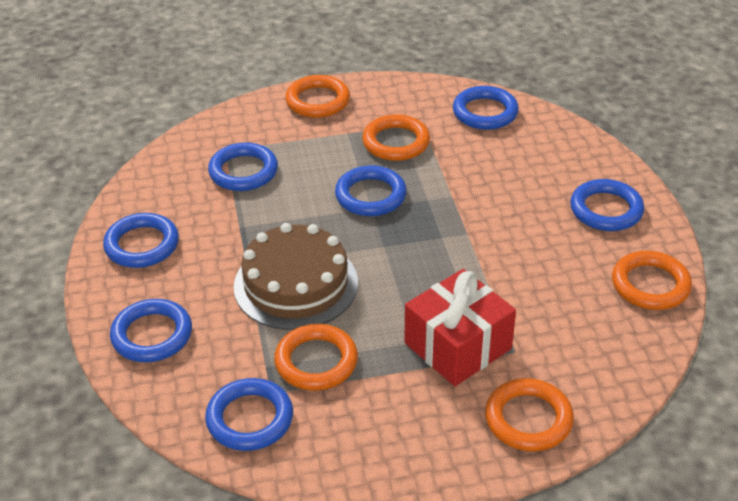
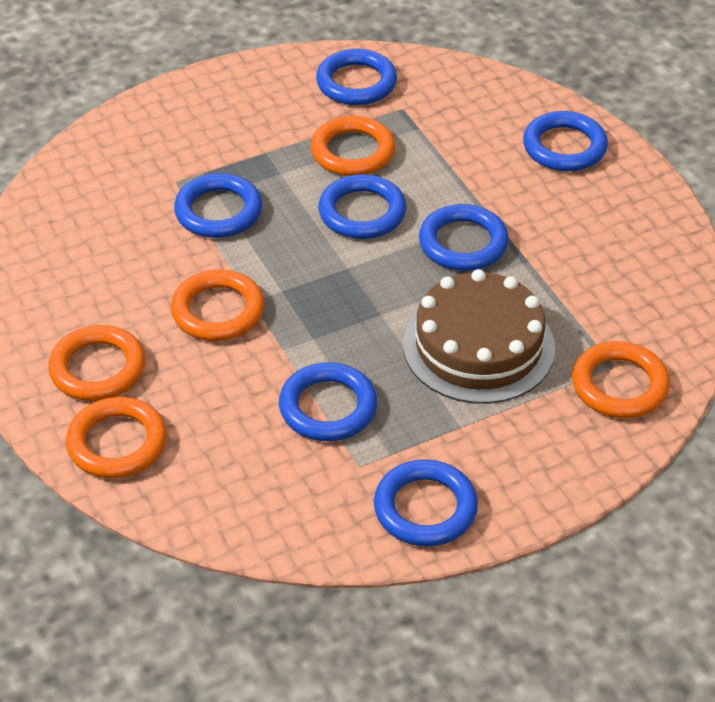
red gift: 1 -> 0

